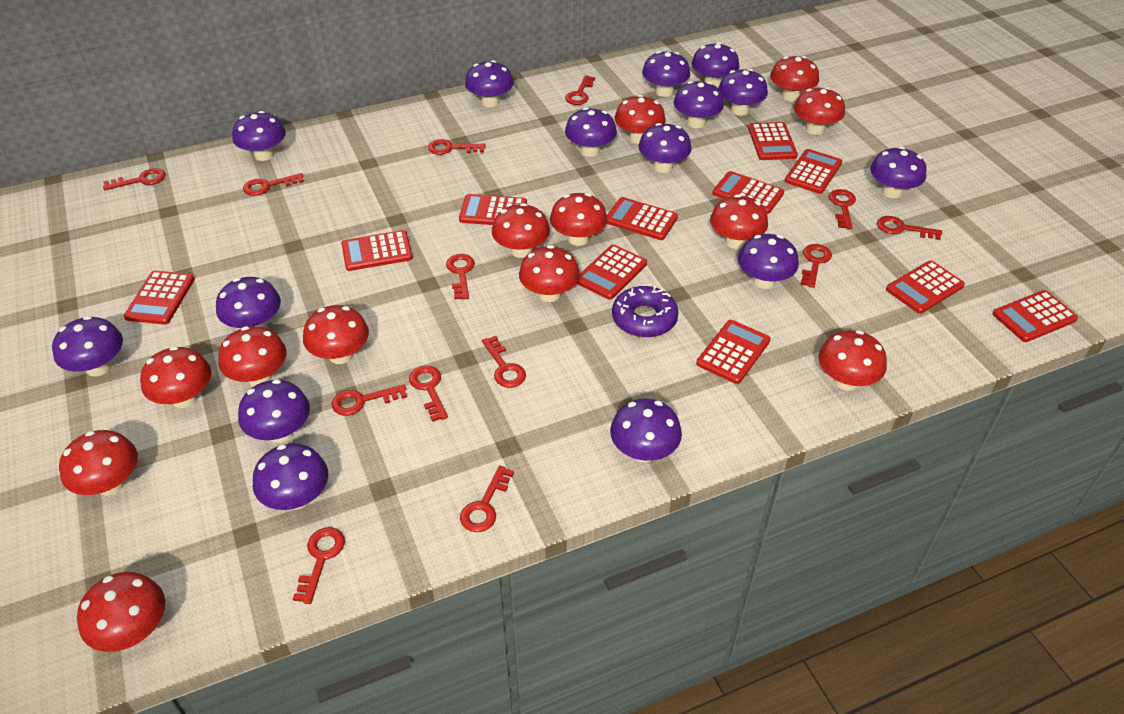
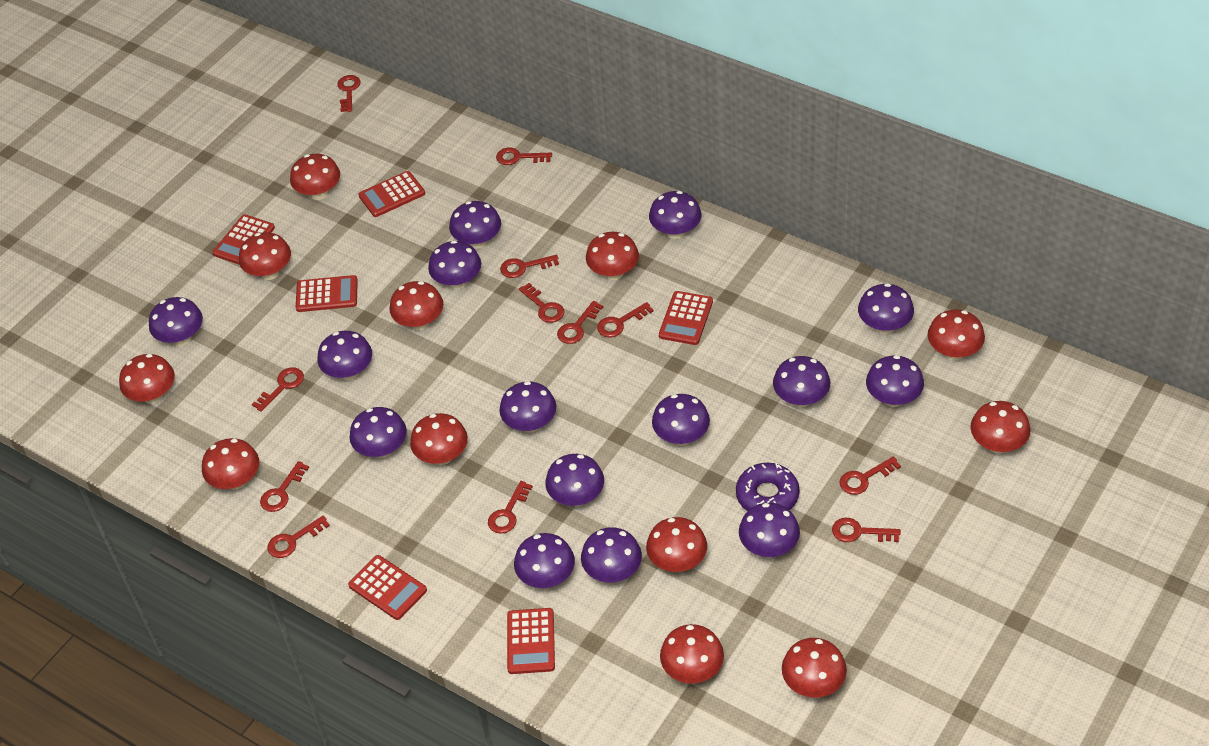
red calculator: 11 -> 6
red key: 13 -> 12
red mushroom: 13 -> 12

